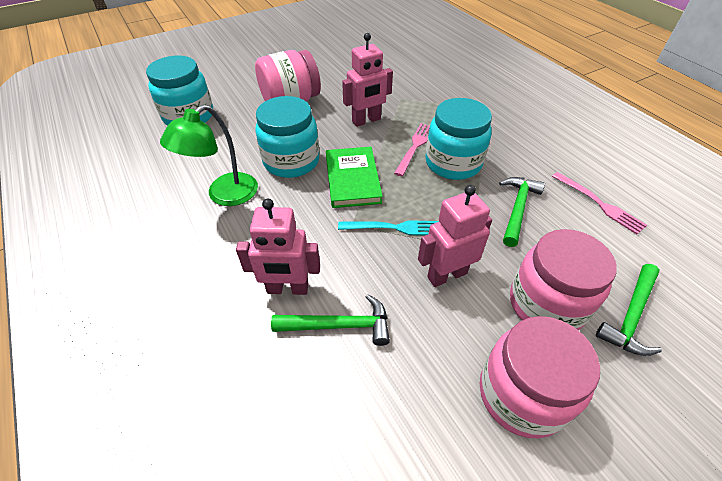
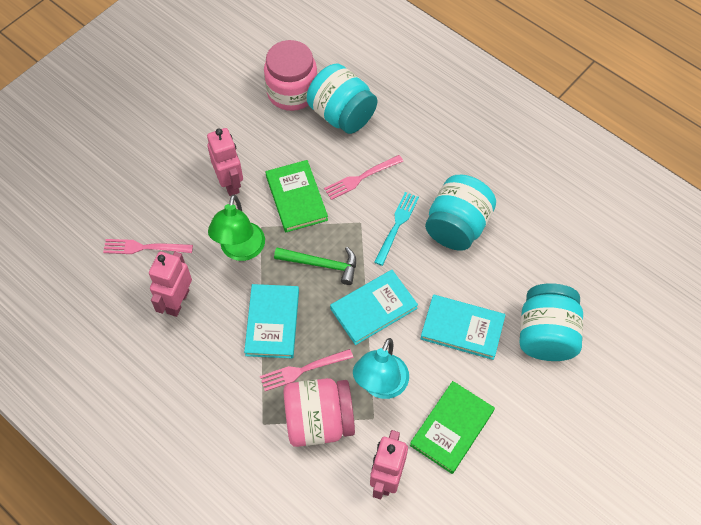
green book: 1 -> 2
green hammer: 3 -> 1
pink fork: 2 -> 3
pink jar: 3 -> 2
turquoise book: 0 -> 3
turquoise lamp: 0 -> 1

